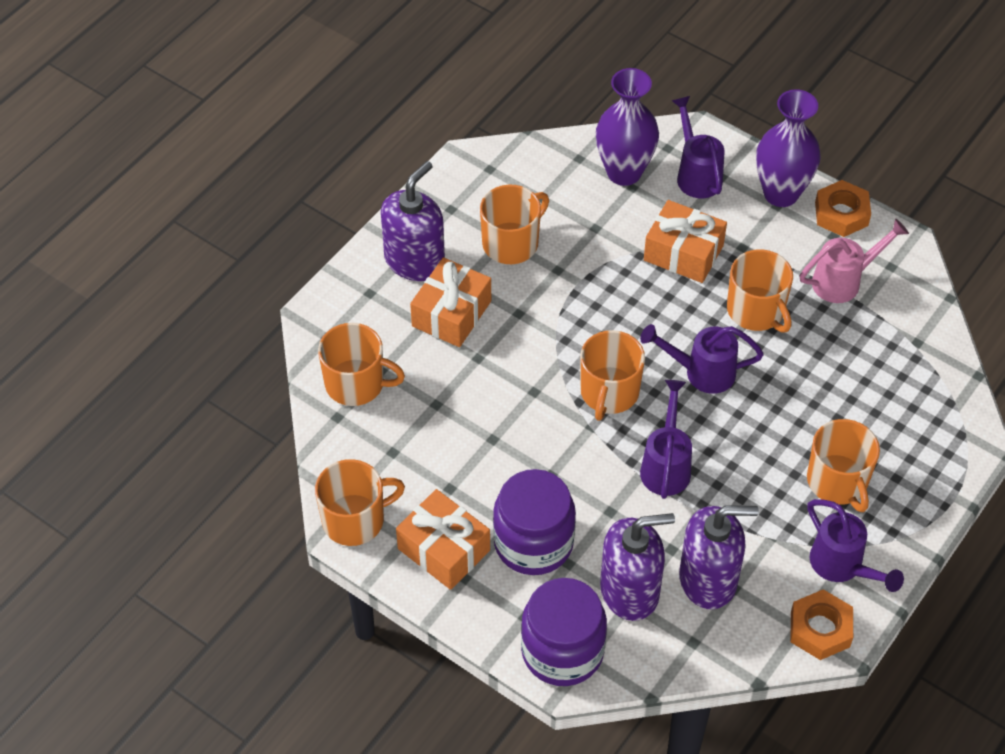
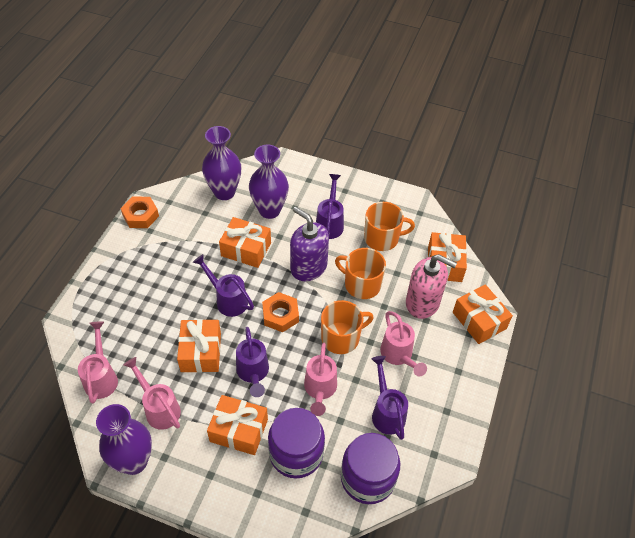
orange gift: 3 -> 5
orange mug: 6 -> 3
pink soap dispenser: 0 -> 1
pink watering can: 1 -> 4
purple soap dispenser: 3 -> 1
purple vase: 2 -> 3

